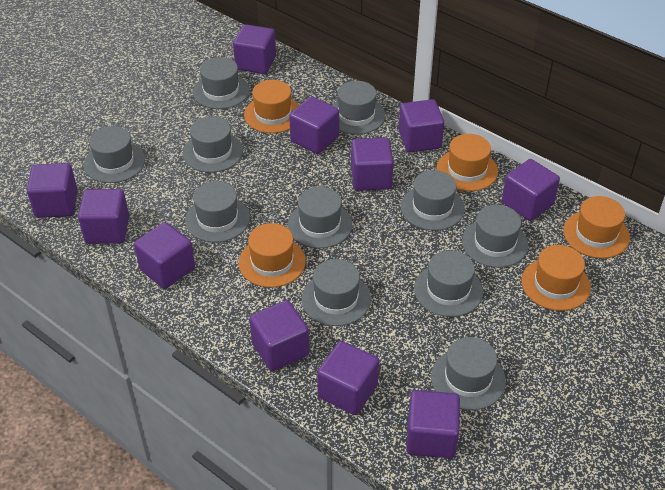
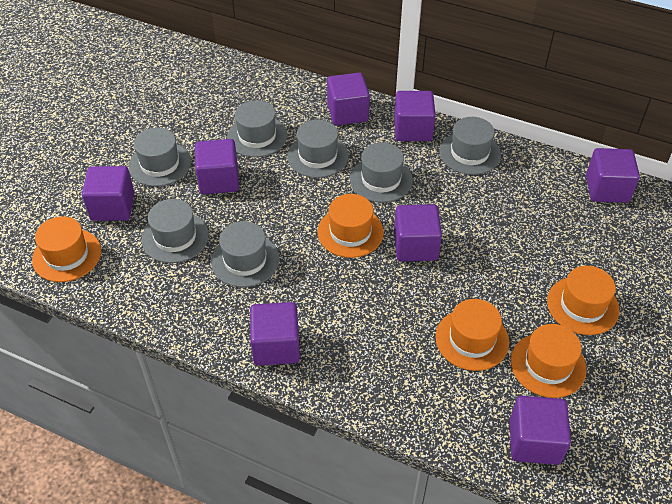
grey hat: 11 -> 7
purple cube: 11 -> 8

